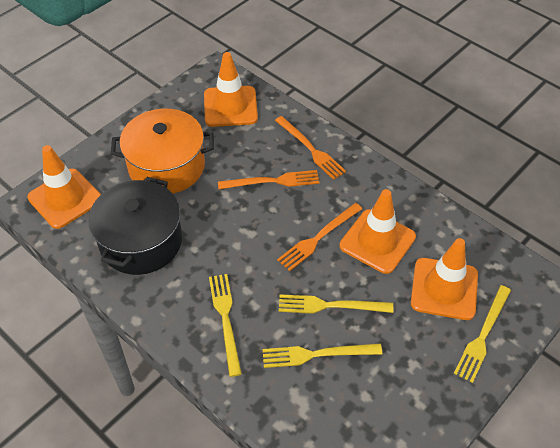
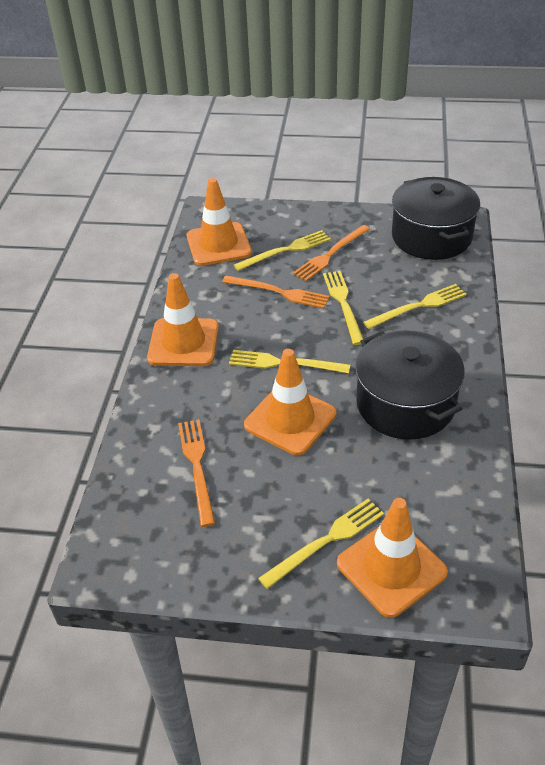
black pot: 1 -> 2
orange pot: 1 -> 0
yellow fork: 4 -> 5

